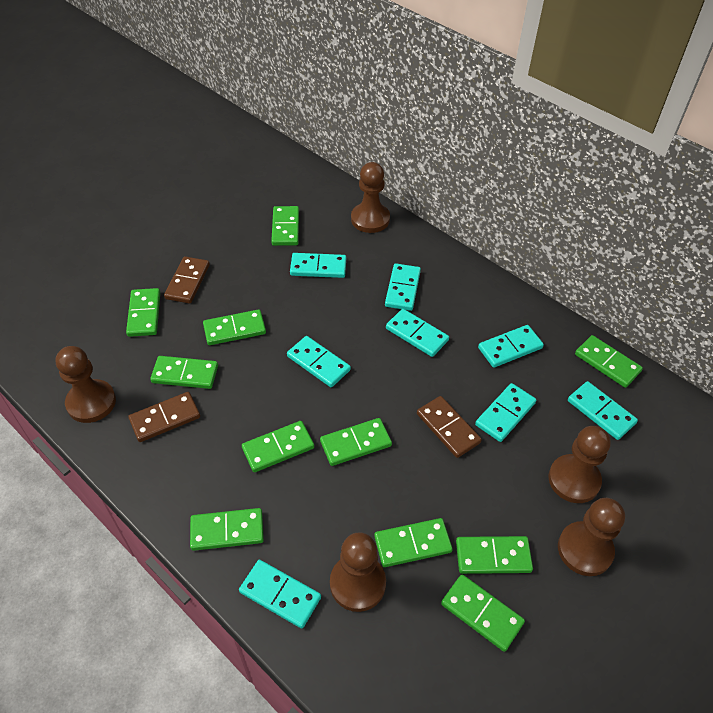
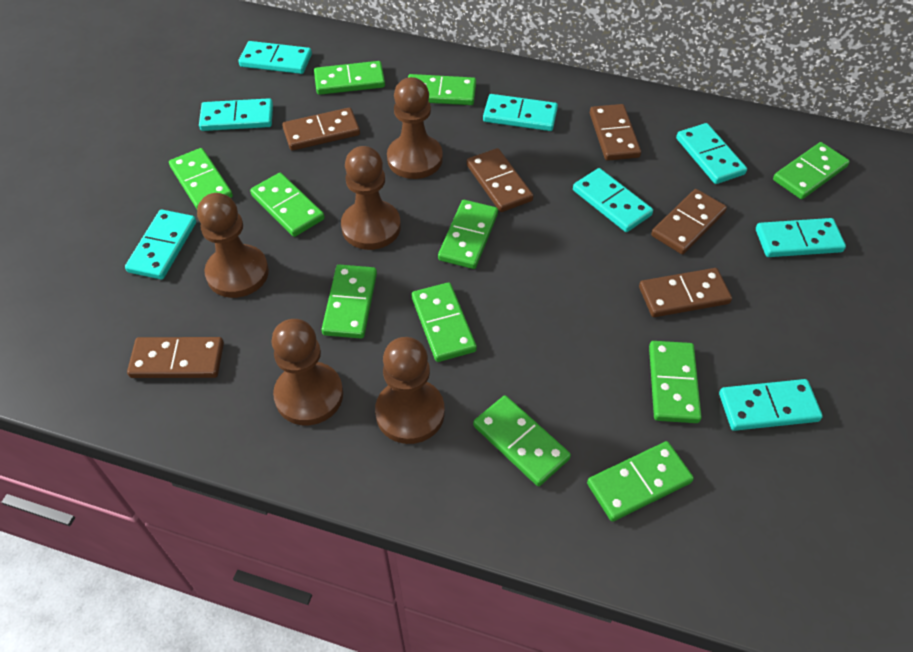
brown domino: 3 -> 6

